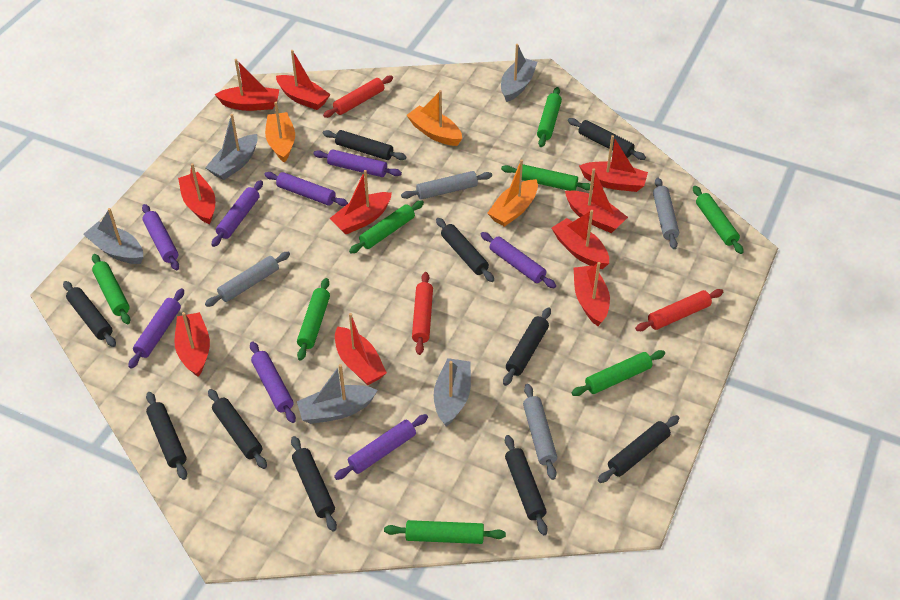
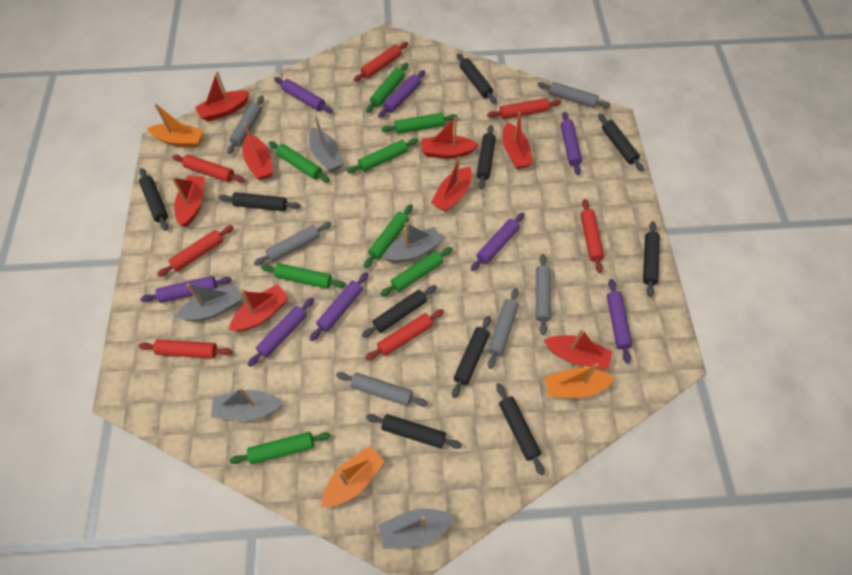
grey rolling pin: 4 -> 6
red boat: 10 -> 8
red rolling pin: 3 -> 7

